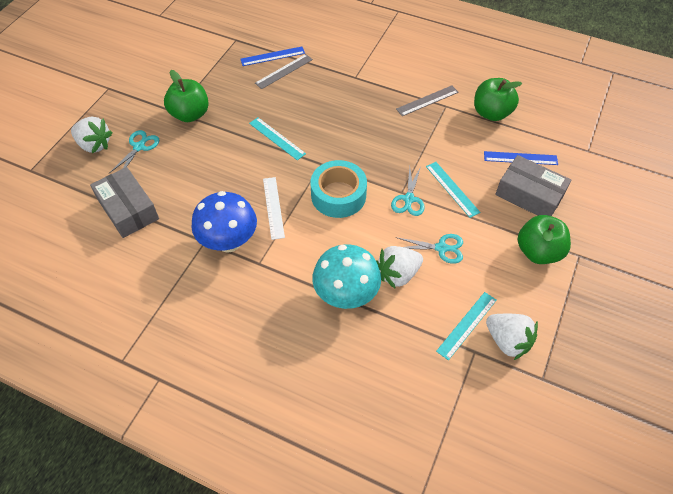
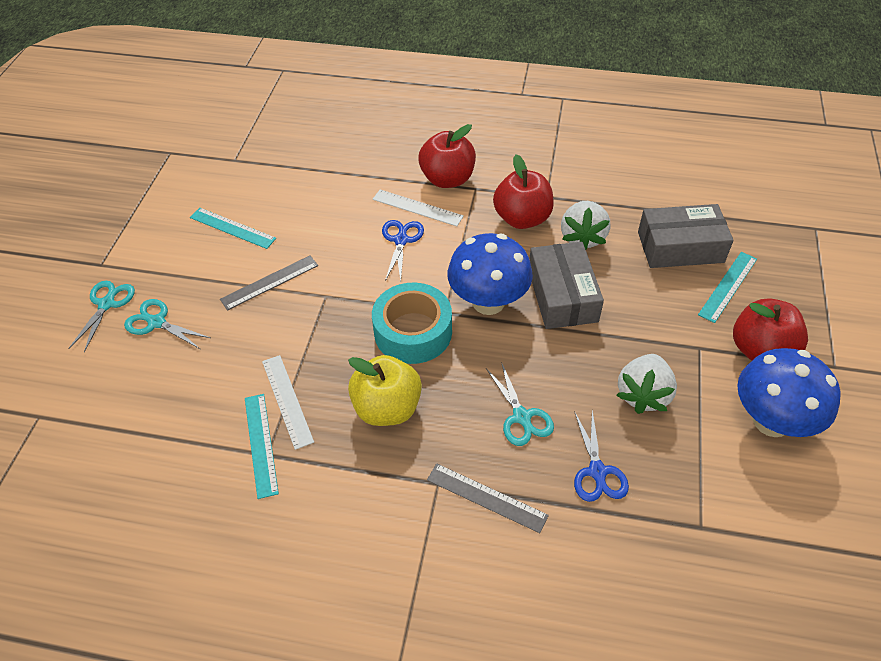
blue mushroom: 1 -> 2
blue ruler: 2 -> 0
blue scissors: 0 -> 2
green apple: 3 -> 0
red apple: 0 -> 3
turquoise mushroom: 1 -> 0
white ruler: 1 -> 2
white strawberry: 3 -> 2
yellow apple: 0 -> 1

